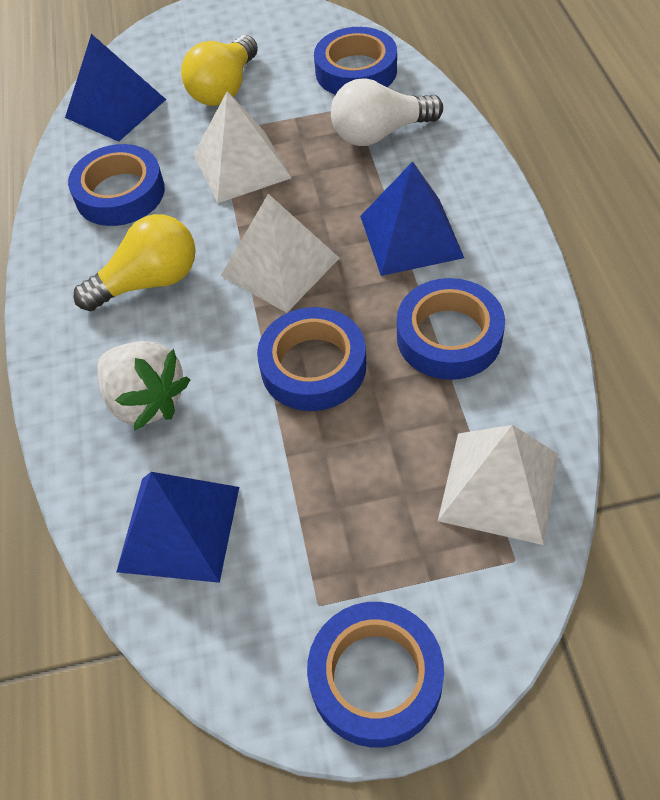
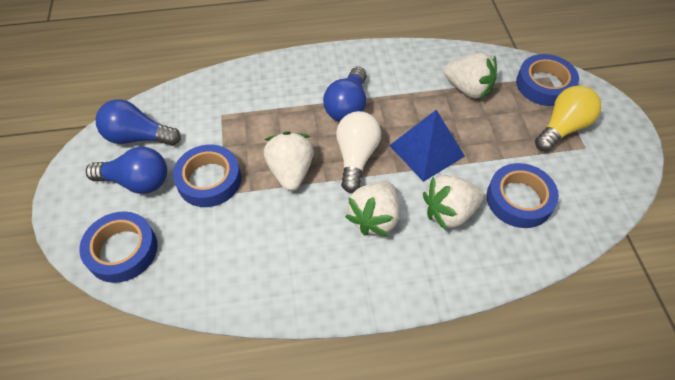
blue light bulb: 0 -> 3
blue pyramid: 3 -> 1
blue tape: 5 -> 4
white pyramid: 3 -> 0
white strawberry: 1 -> 4
yellow light bulb: 2 -> 1

